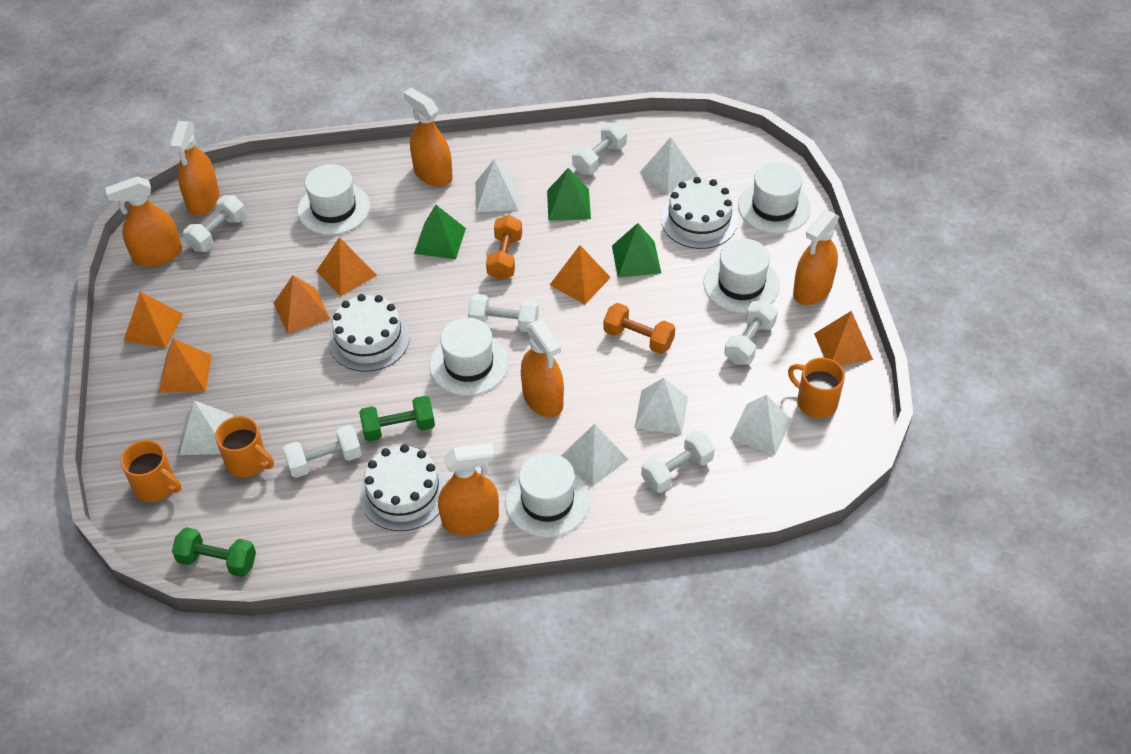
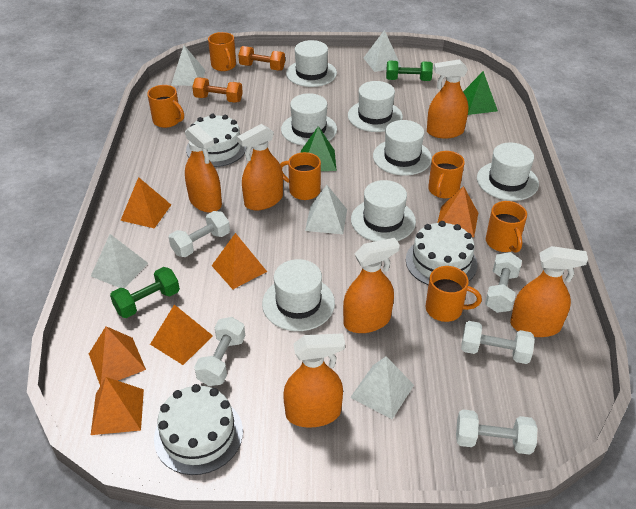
green pyramid: 3 -> 2
orange mug: 3 -> 6
white dumbbell: 6 -> 5
white hat: 5 -> 7
white pyramid: 6 -> 5

